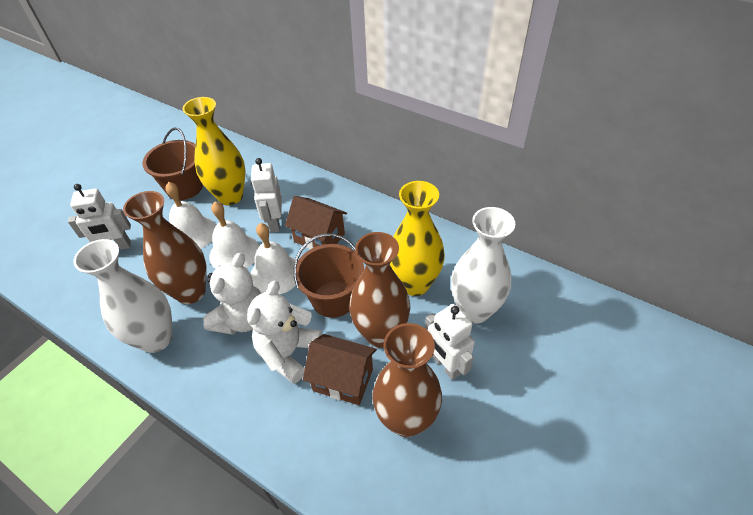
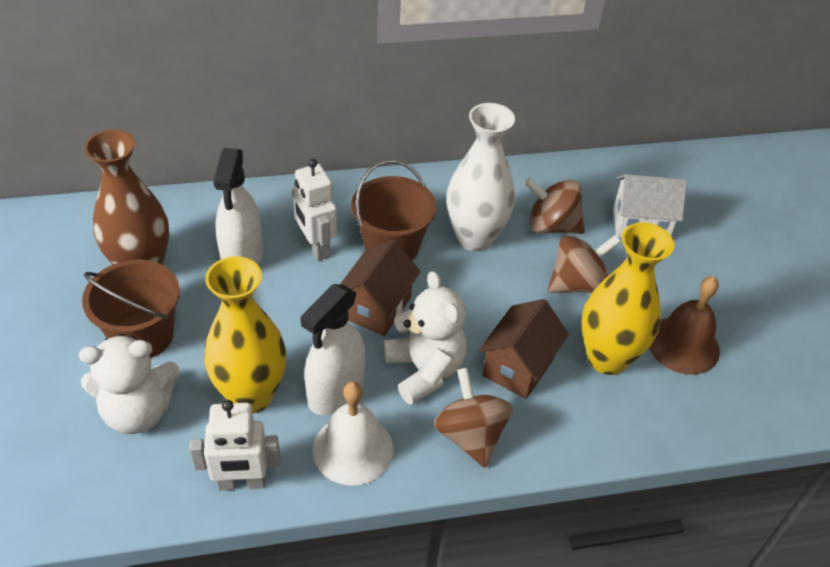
brown bell: 0 -> 1
brown spinning top: 0 -> 3
brown vase: 3 -> 1
white bell: 3 -> 1
white house: 0 -> 1
white robot: 3 -> 2
white spray bottle: 0 -> 2
white vase: 2 -> 1

